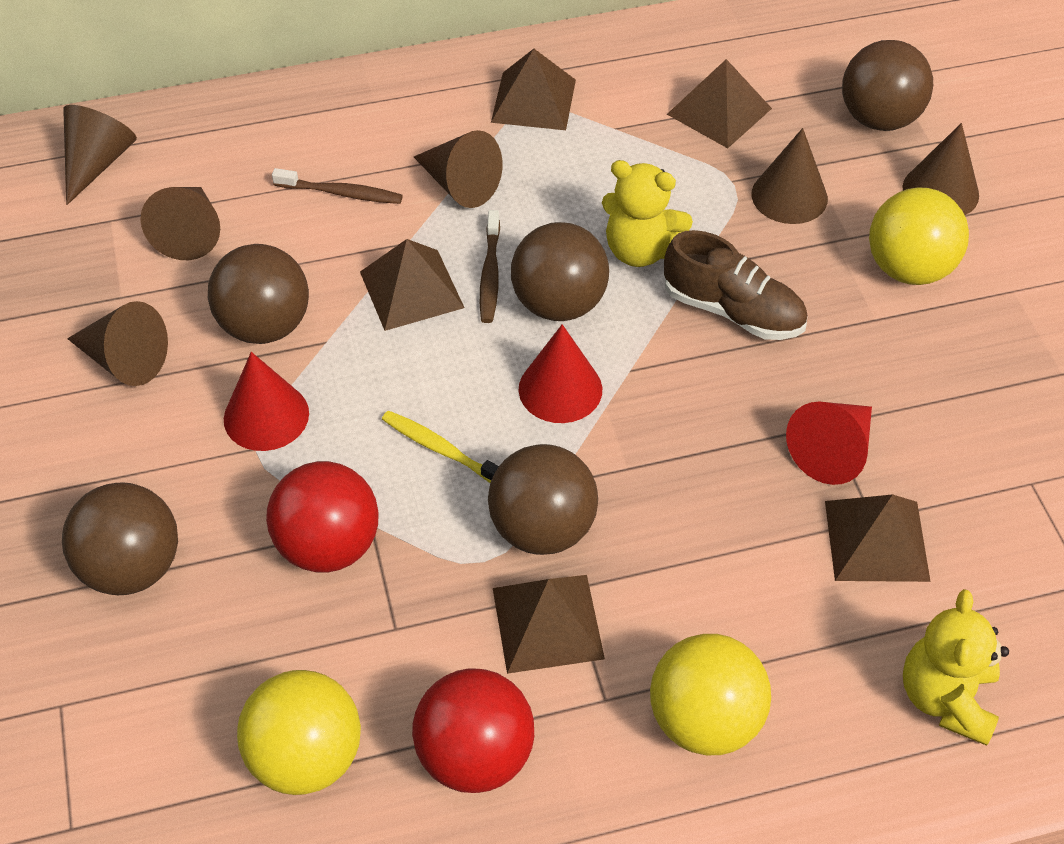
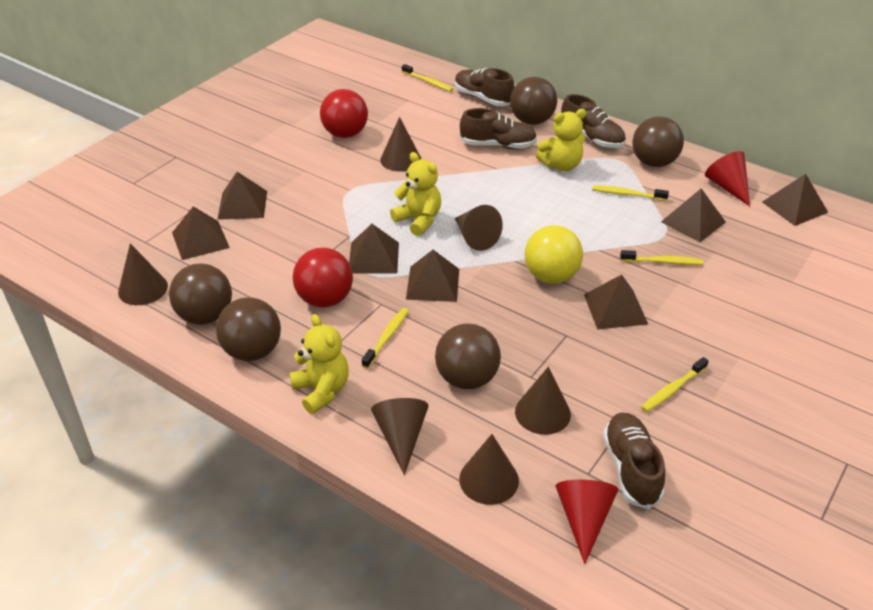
brown pyramid: 5 -> 7
brown shoe: 1 -> 4
brown toothbrush: 2 -> 0
red cone: 3 -> 2
yellow ball: 3 -> 1
yellow teddy bear: 2 -> 3
yellow toothbrush: 1 -> 5

